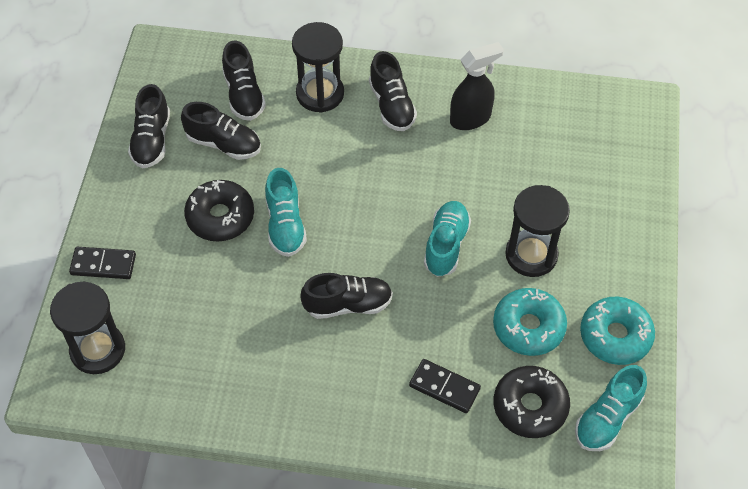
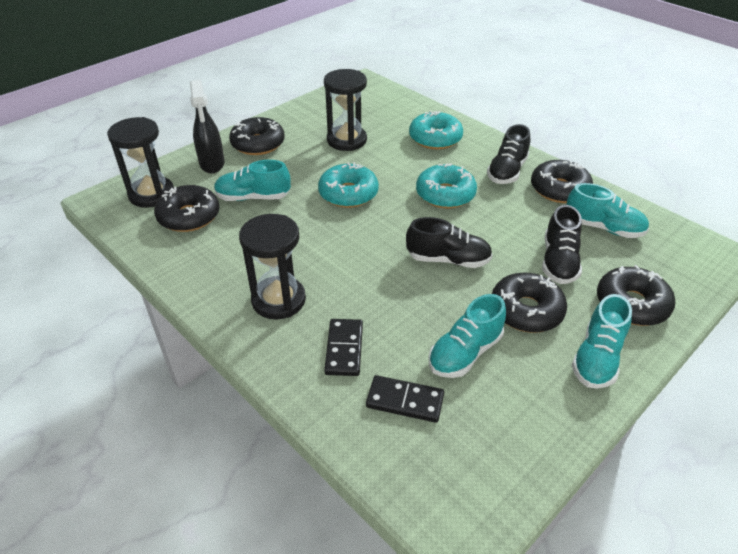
black donut: 2 -> 5
black shoe: 5 -> 3
turquoise donut: 2 -> 3
turquoise shoe: 3 -> 4

